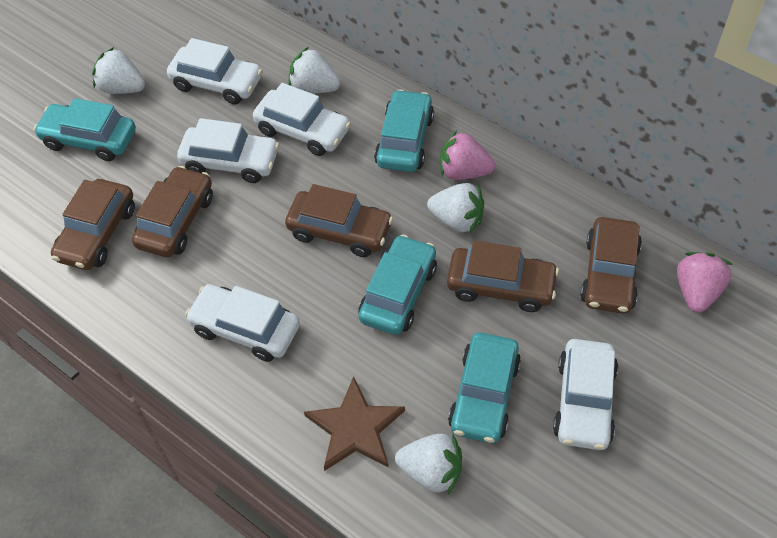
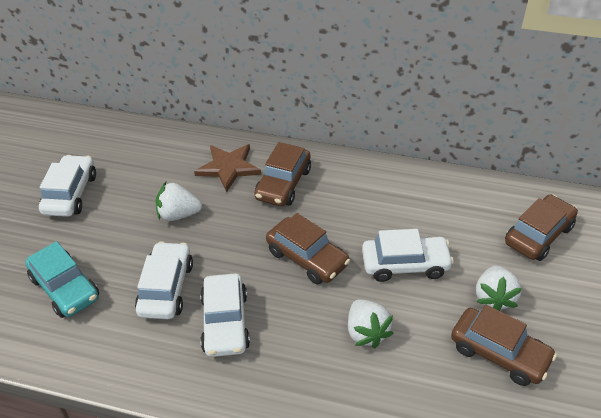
brown car: 5 -> 4
pink strawberry: 2 -> 0
turquoise car: 4 -> 1
white car: 5 -> 4
white strawberry: 4 -> 3

